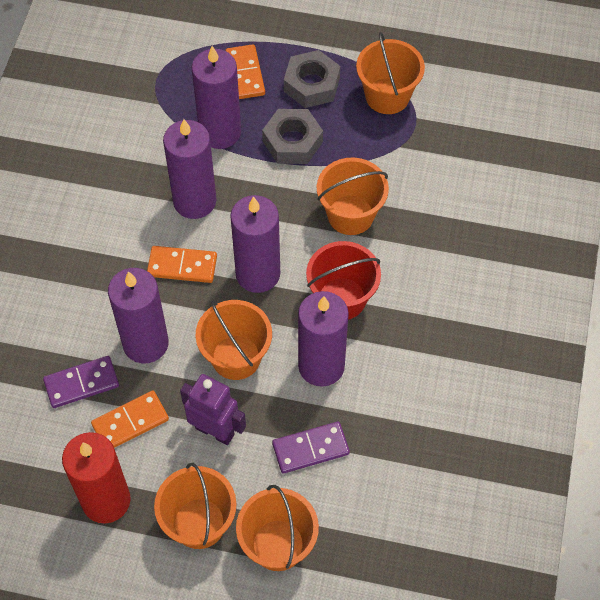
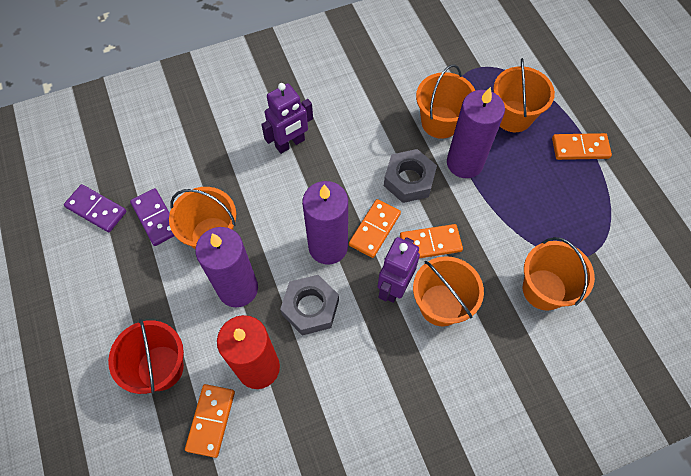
orange domino: 3 -> 4
purple candle: 5 -> 3
purple robot: 1 -> 2

